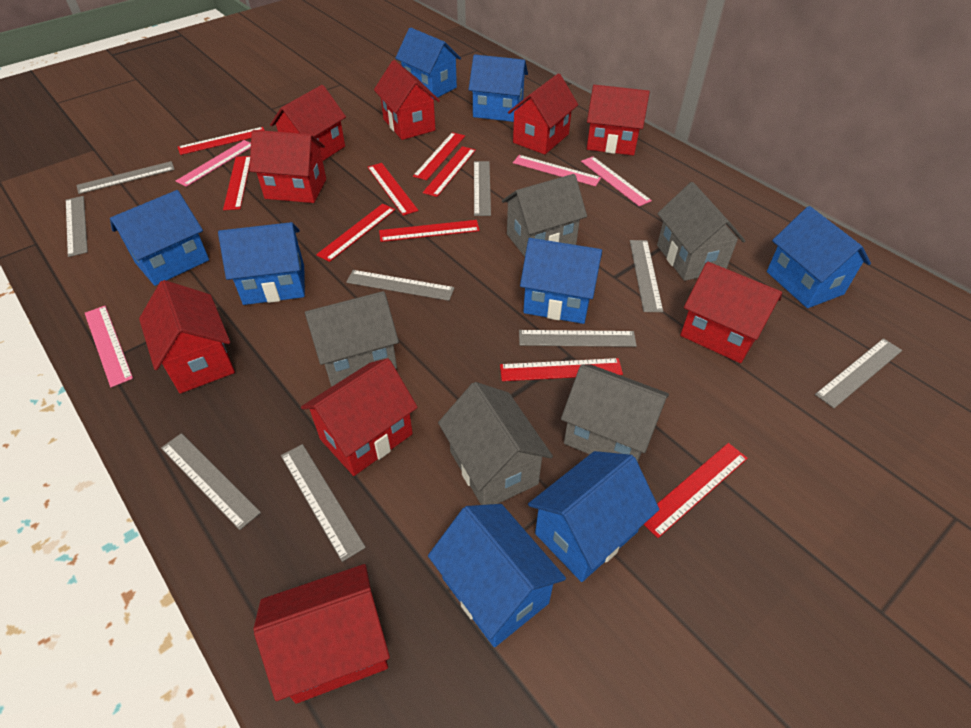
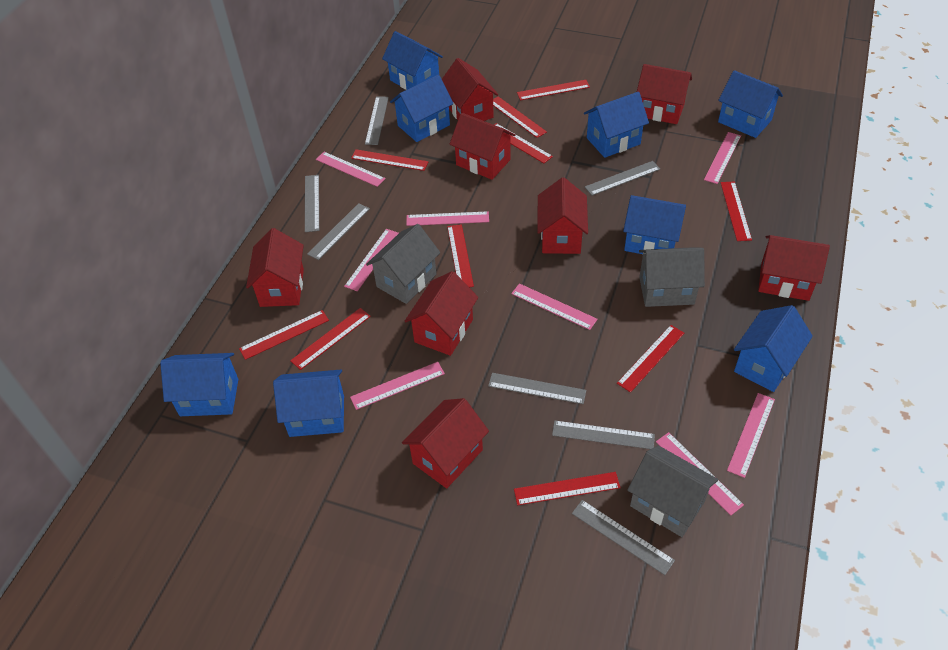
grey house: 5 -> 3
grey ruler: 9 -> 7
pink ruler: 4 -> 8
red house: 9 -> 8
red ruler: 9 -> 10

